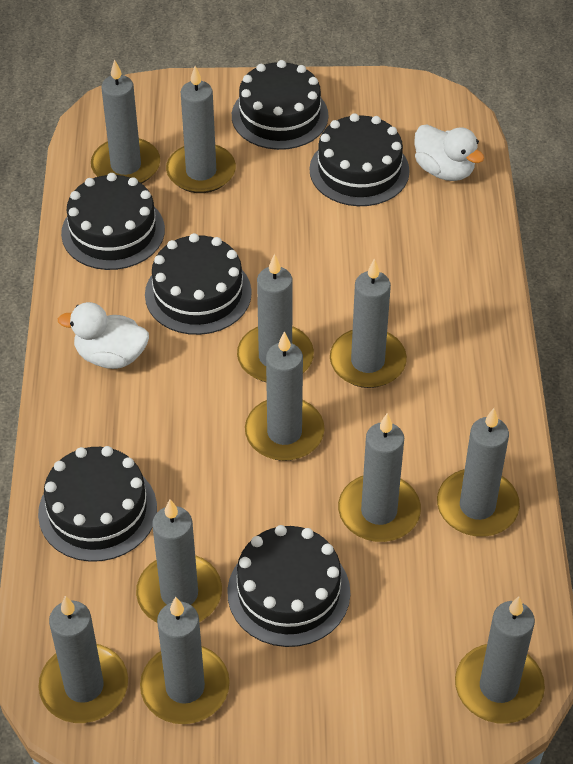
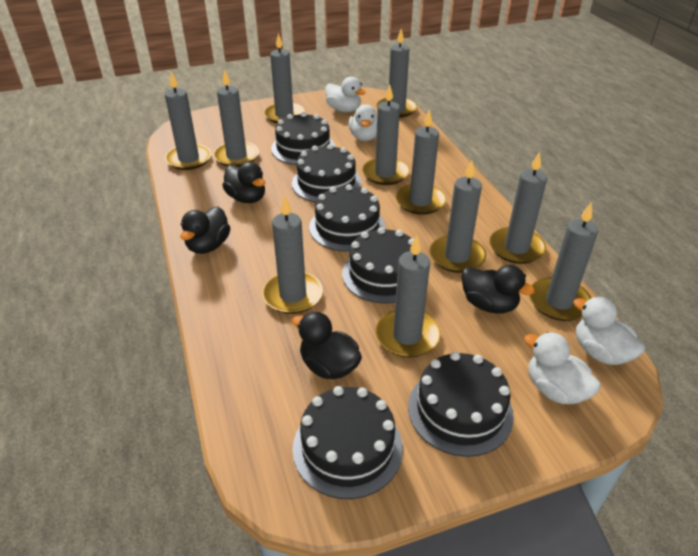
black duck: 0 -> 4
white duck: 2 -> 4

